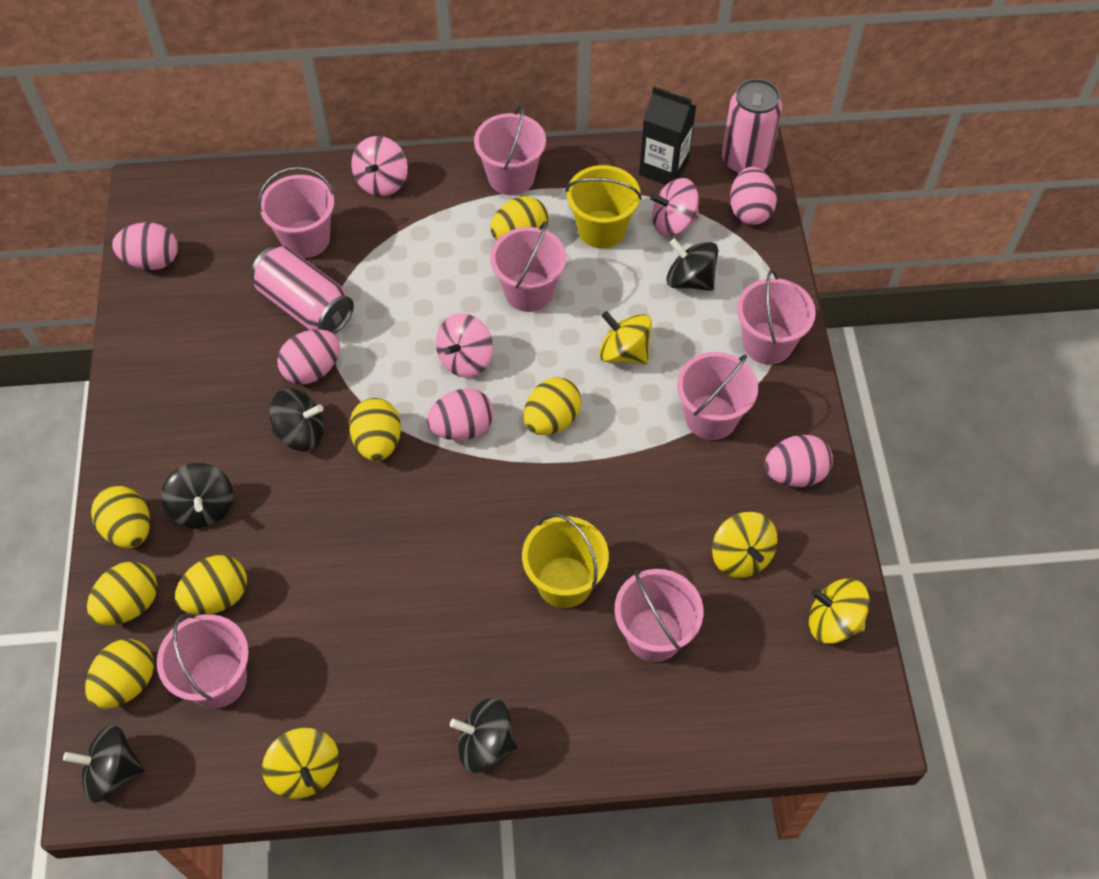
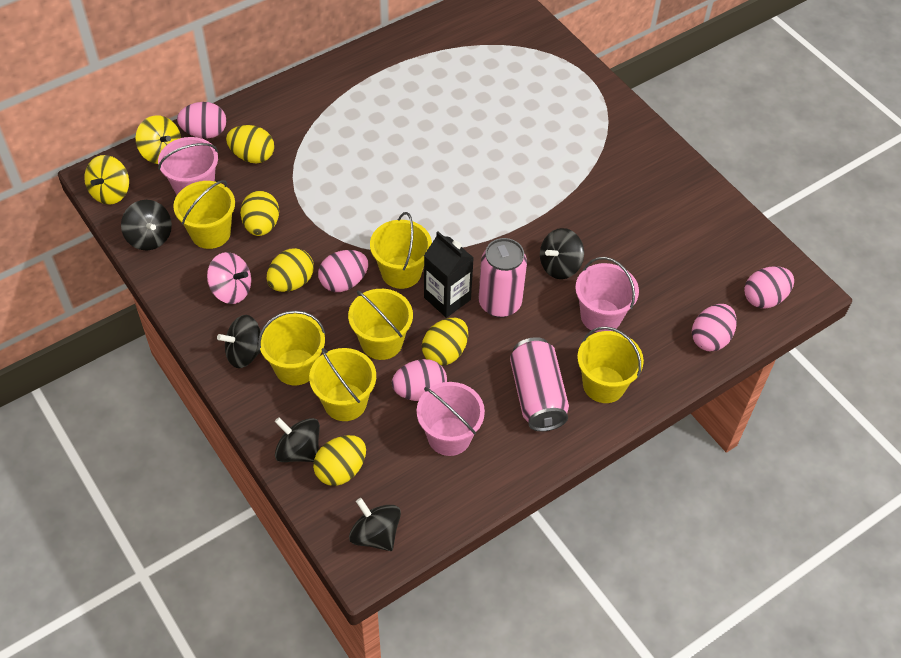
pink bucket: 7 -> 3
pink spinning top: 3 -> 1
yellow bucket: 2 -> 6
yellow egg: 7 -> 5
yellow spinning top: 4 -> 2

